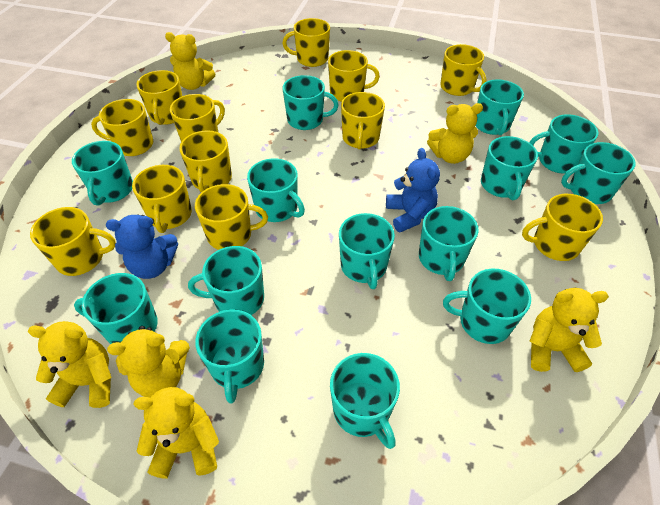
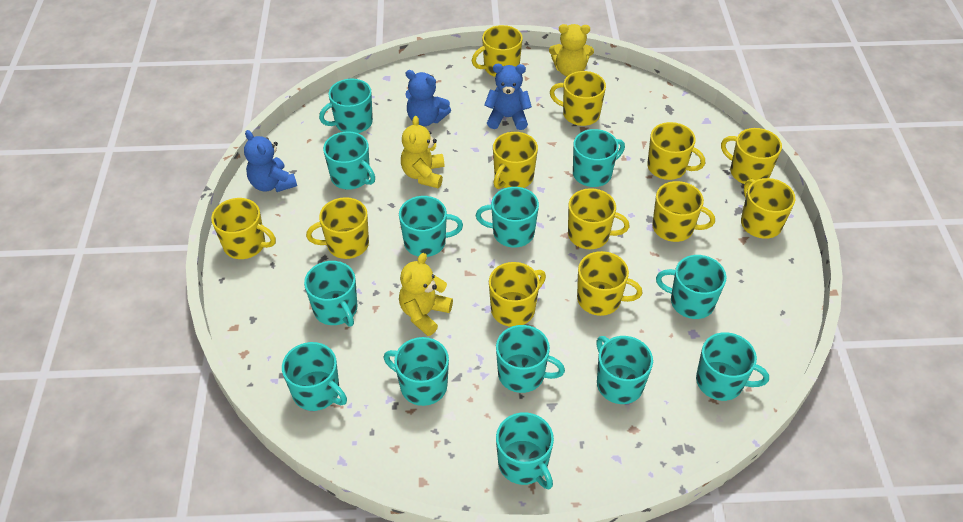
blue teddy bear: 2 -> 3
turquoise mug: 14 -> 13
yellow teddy bear: 6 -> 3

